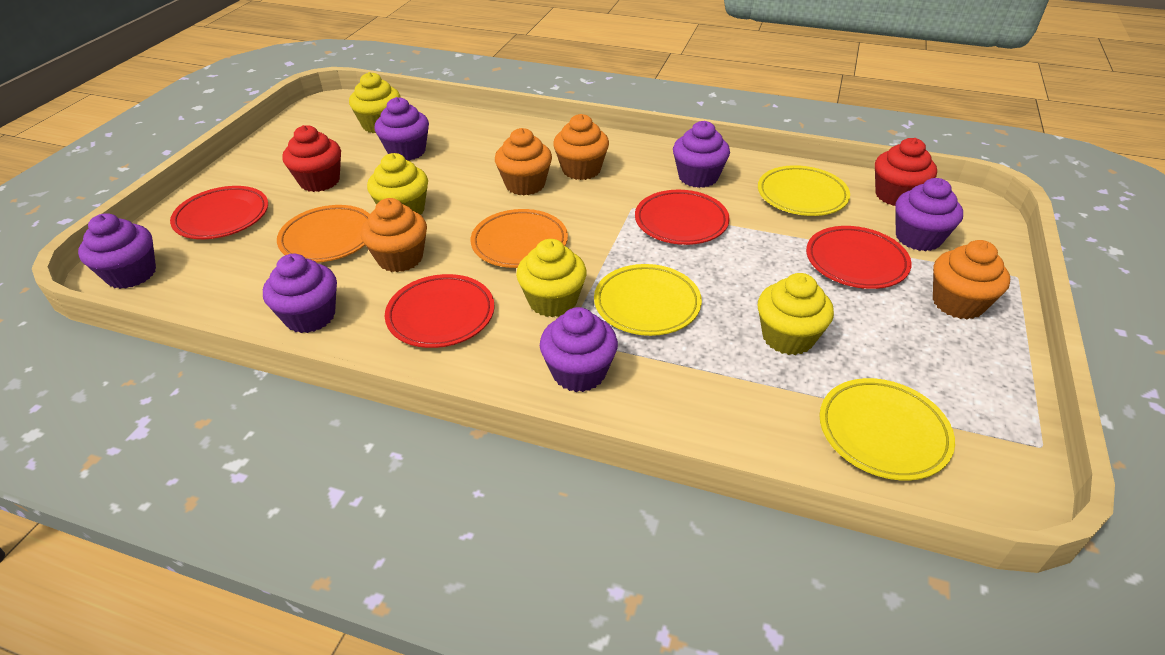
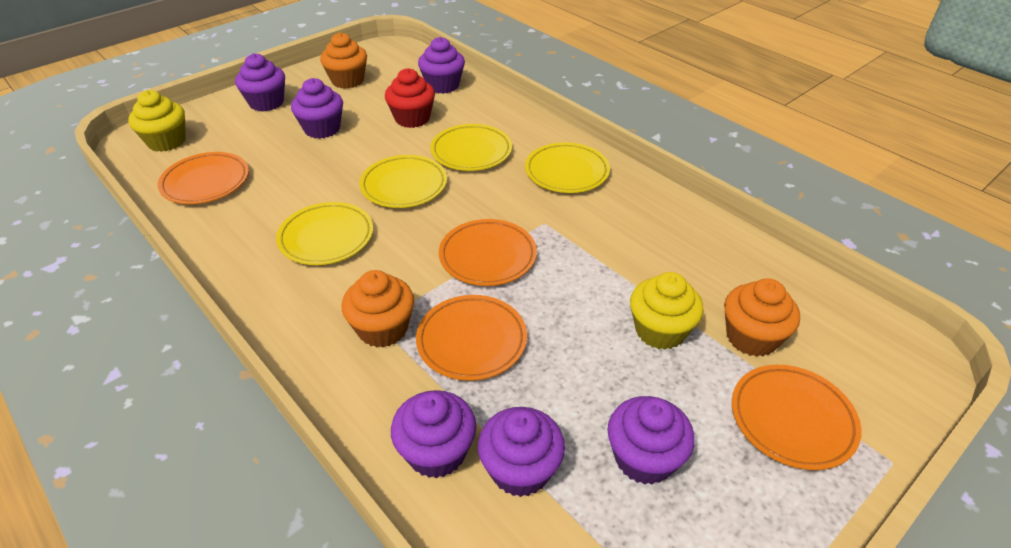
orange cupcake: 4 -> 3
orange plate: 2 -> 4
red cupcake: 2 -> 1
red plate: 4 -> 0
yellow cupcake: 4 -> 2
yellow plate: 3 -> 4

